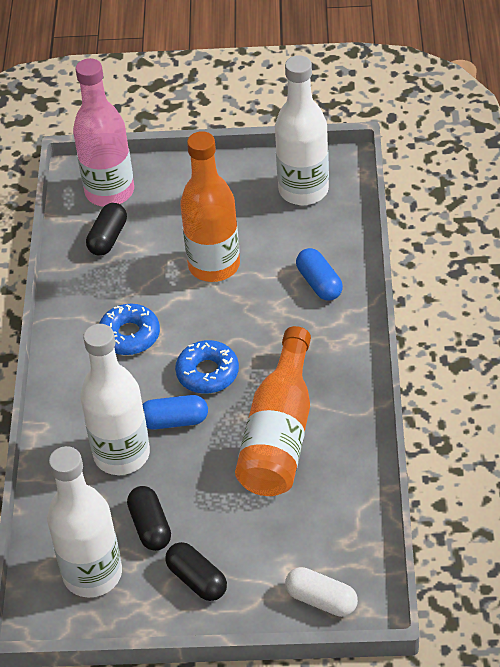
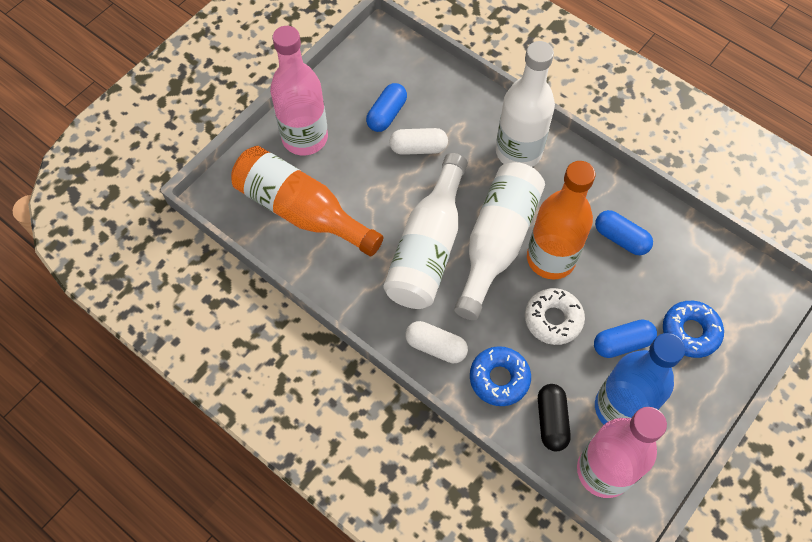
black capsule: 3 -> 1
blue bottle: 0 -> 1
blue capsule: 2 -> 3
pink bottle: 1 -> 2
white capsule: 1 -> 2
white donut: 0 -> 1

